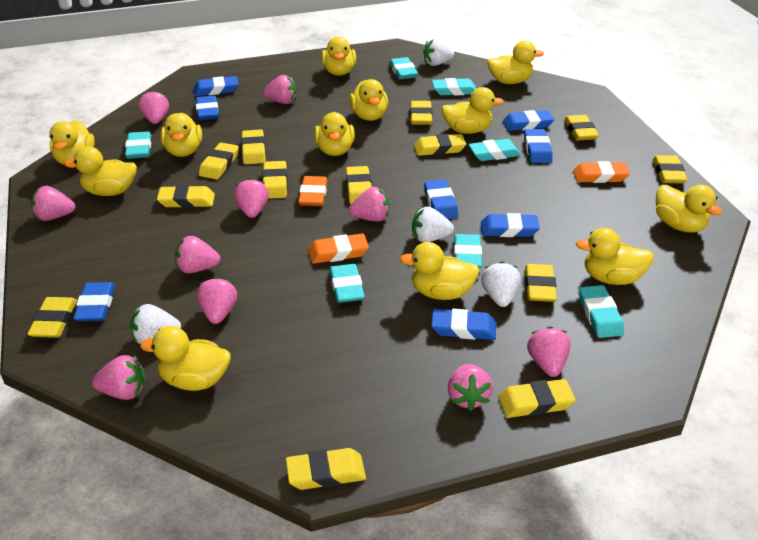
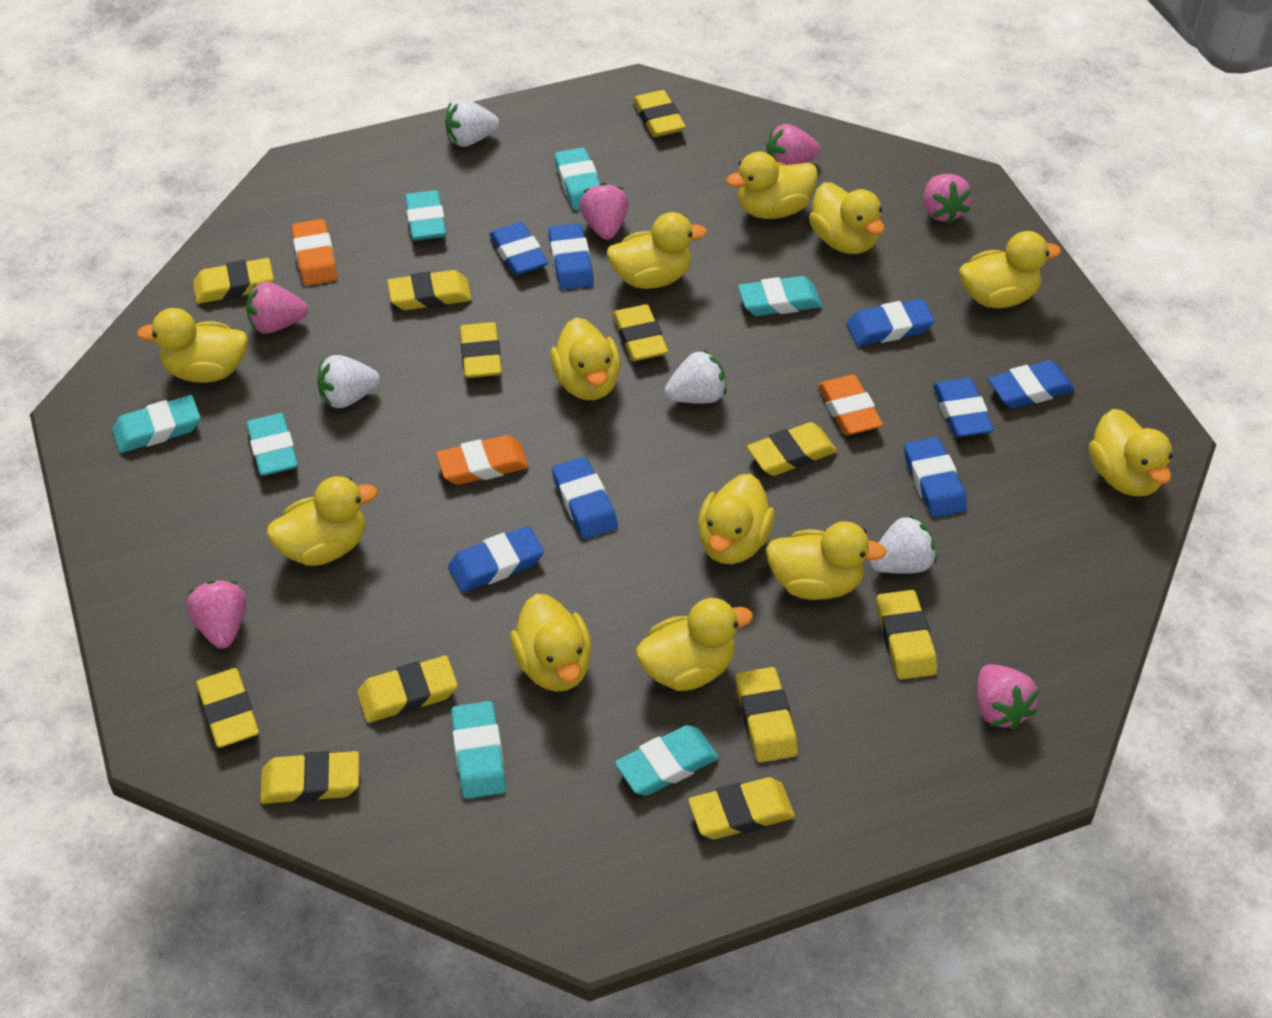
pink strawberry: 10 -> 6
yellow eraser: 13 -> 12

